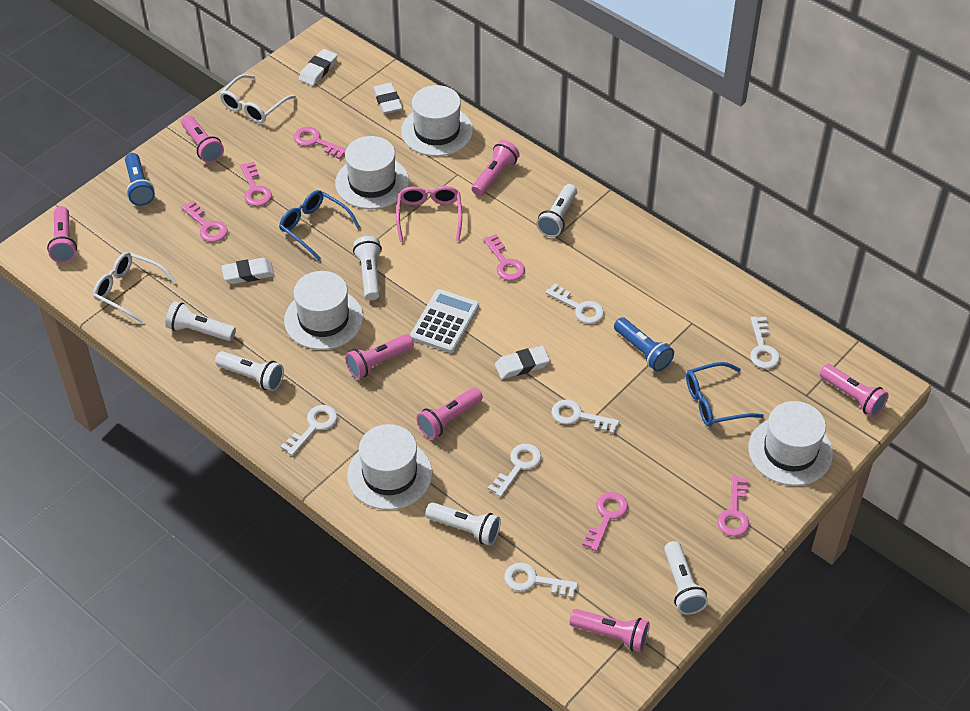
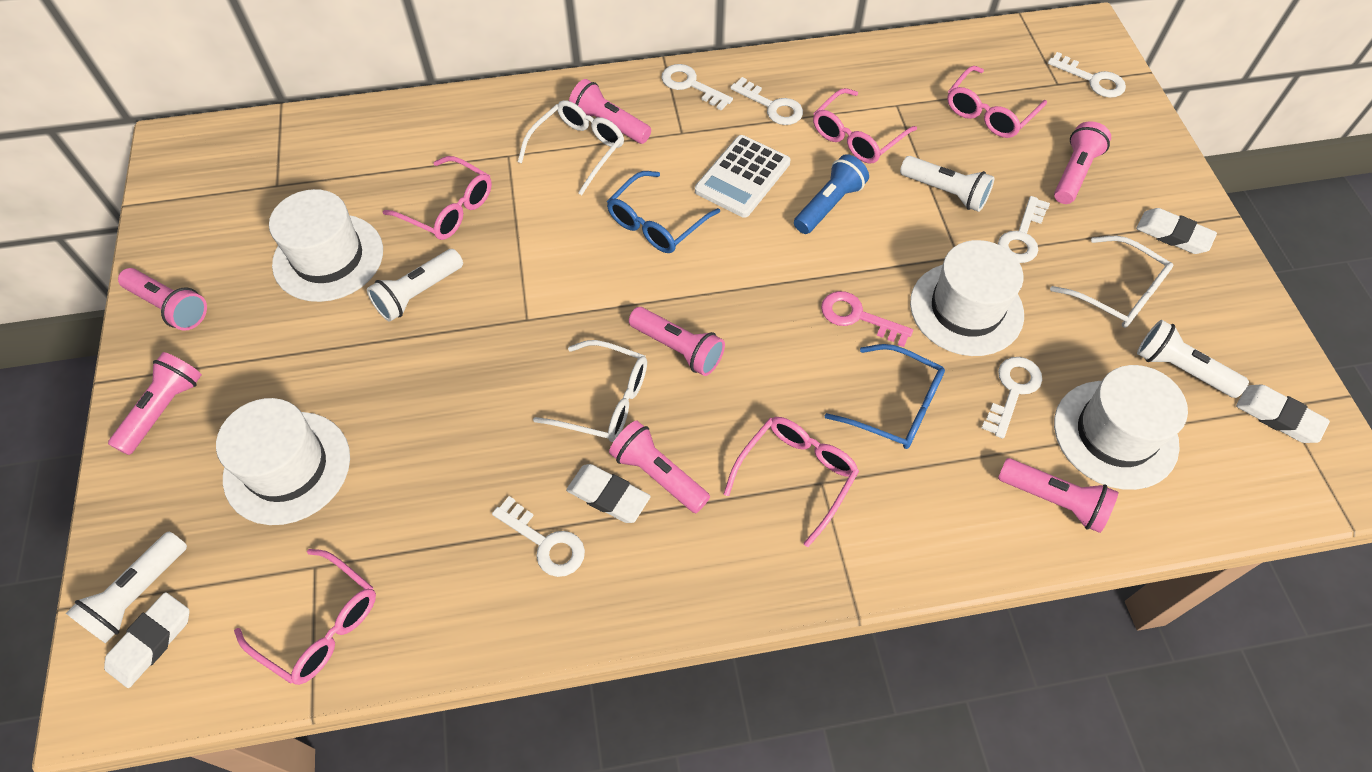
blue flashlight: 2 -> 1
pink glasses: 1 -> 5
pink key: 6 -> 1
white flashlight: 6 -> 4
white glasses: 2 -> 3
white hat: 5 -> 4

